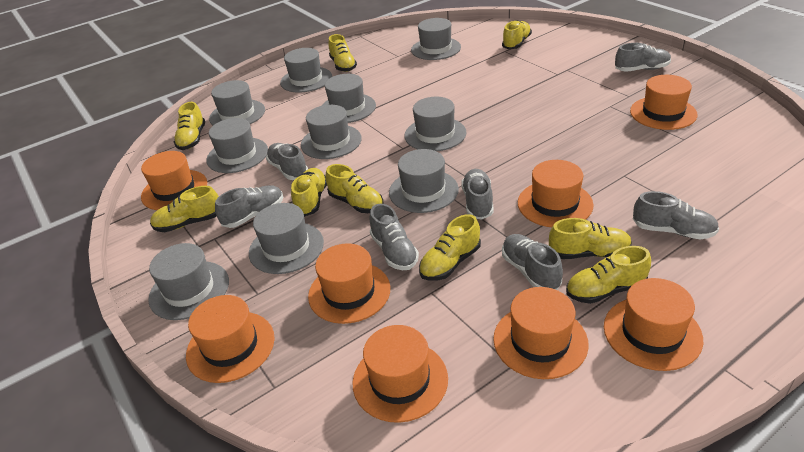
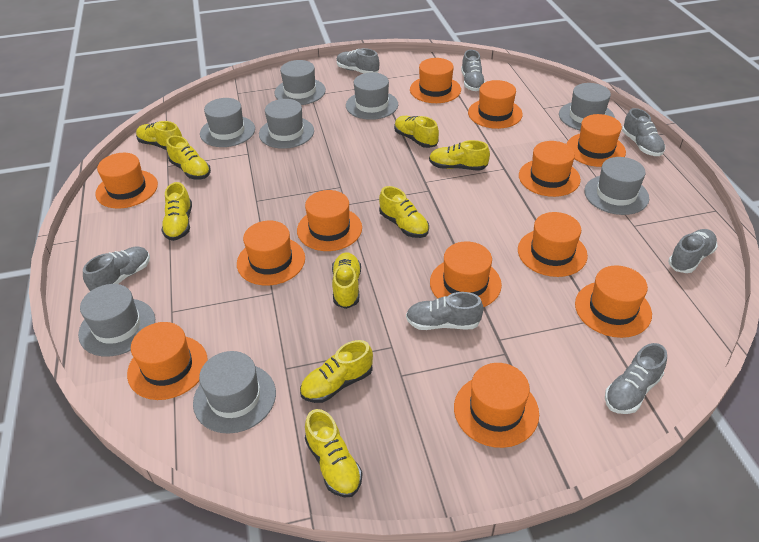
grey hat: 10 -> 8
orange hat: 8 -> 12

